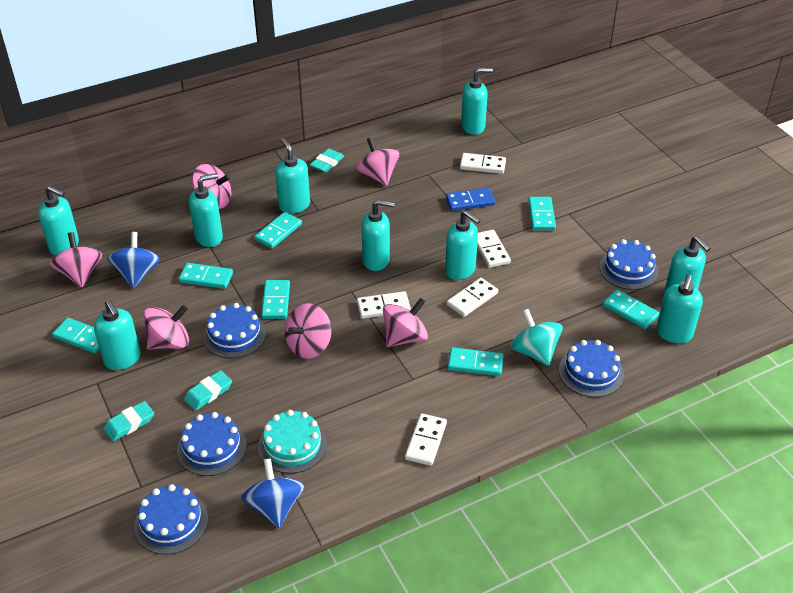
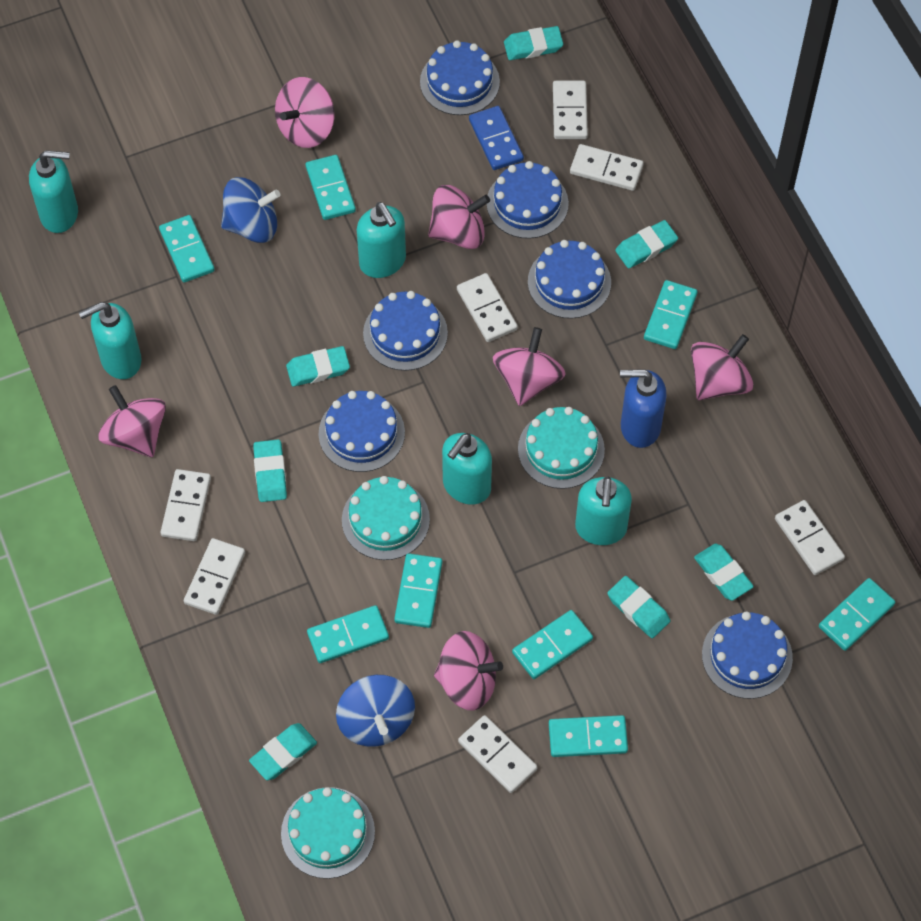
blue cake: 5 -> 6
blue soap dispenser: 0 -> 1
turquoise cake: 1 -> 3
turquoise domino: 7 -> 8
turquoise eraser: 3 -> 7
turquoise soap dispenser: 9 -> 5
turquoise spinning top: 1 -> 0
white domino: 5 -> 7

